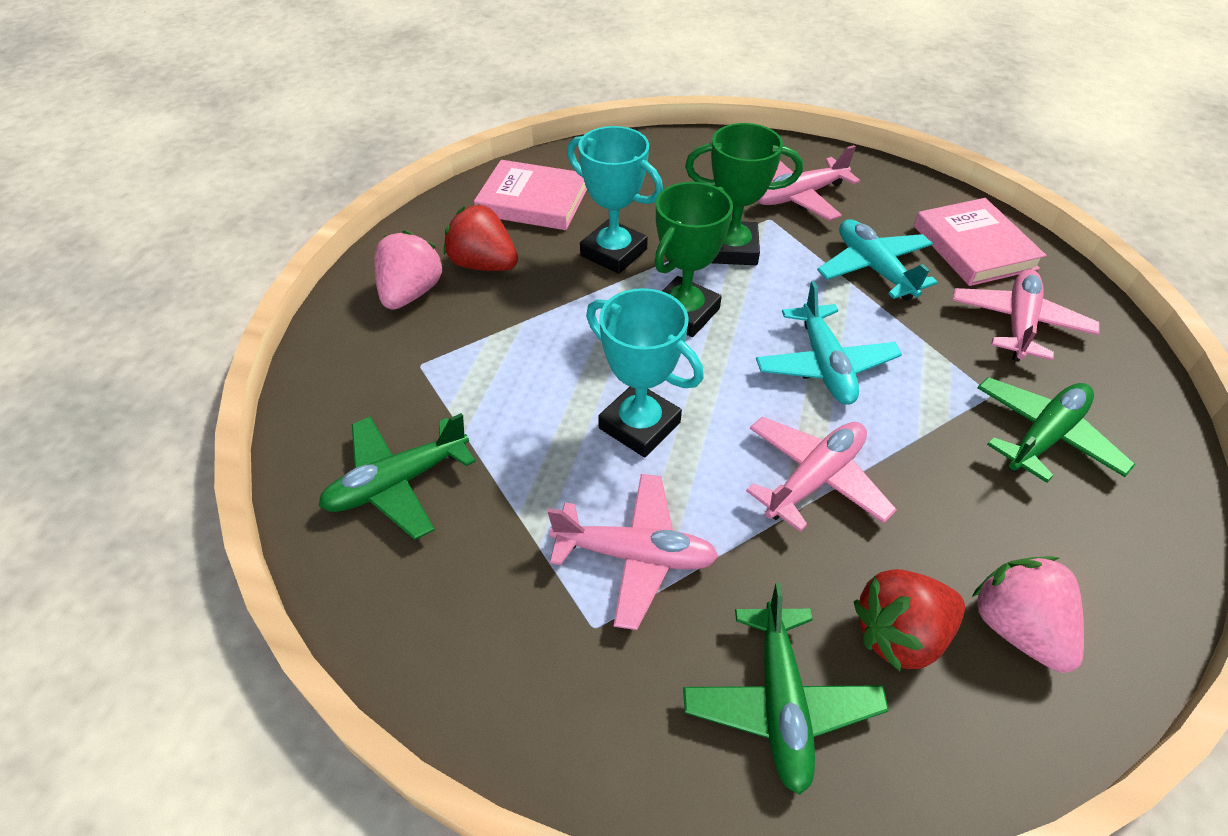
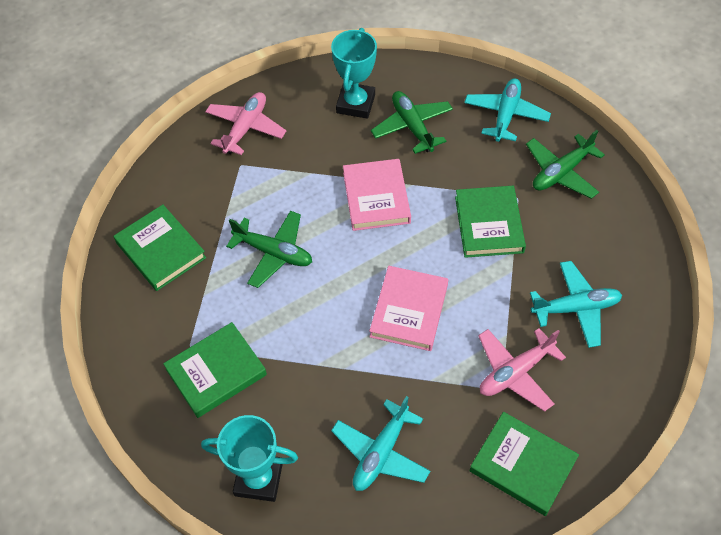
green book: 0 -> 4
green trophy: 2 -> 0
pink plane: 4 -> 2
pink strawberry: 2 -> 0
red strawberry: 2 -> 0
turquoise plane: 2 -> 3

